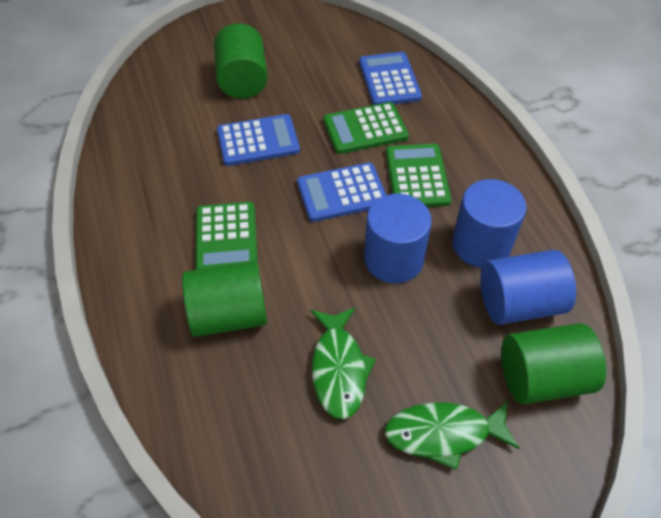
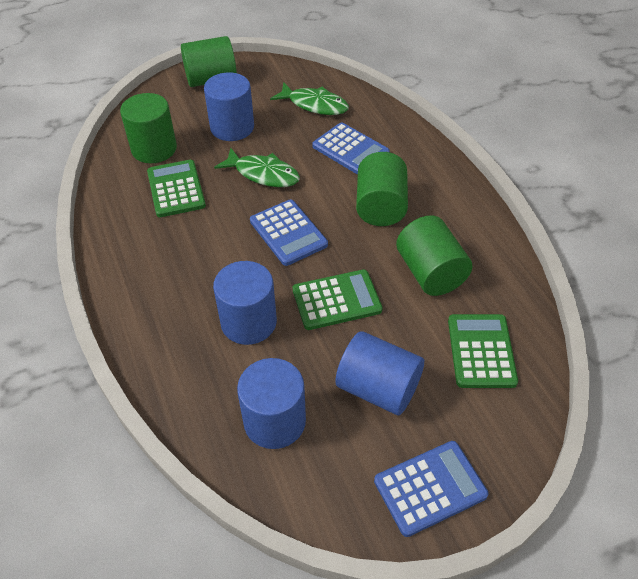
blue cylinder: 3 -> 4
green cylinder: 3 -> 4

